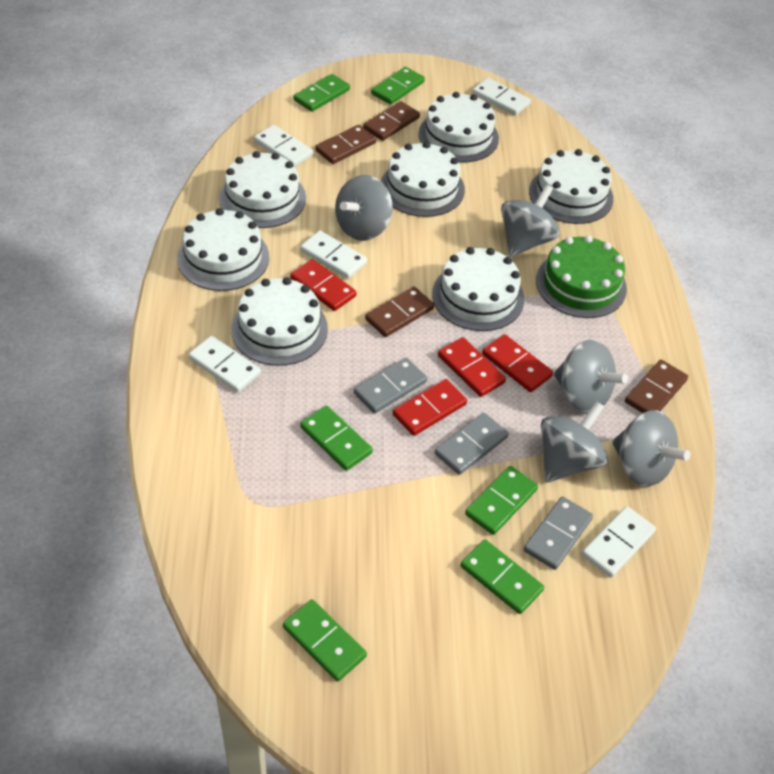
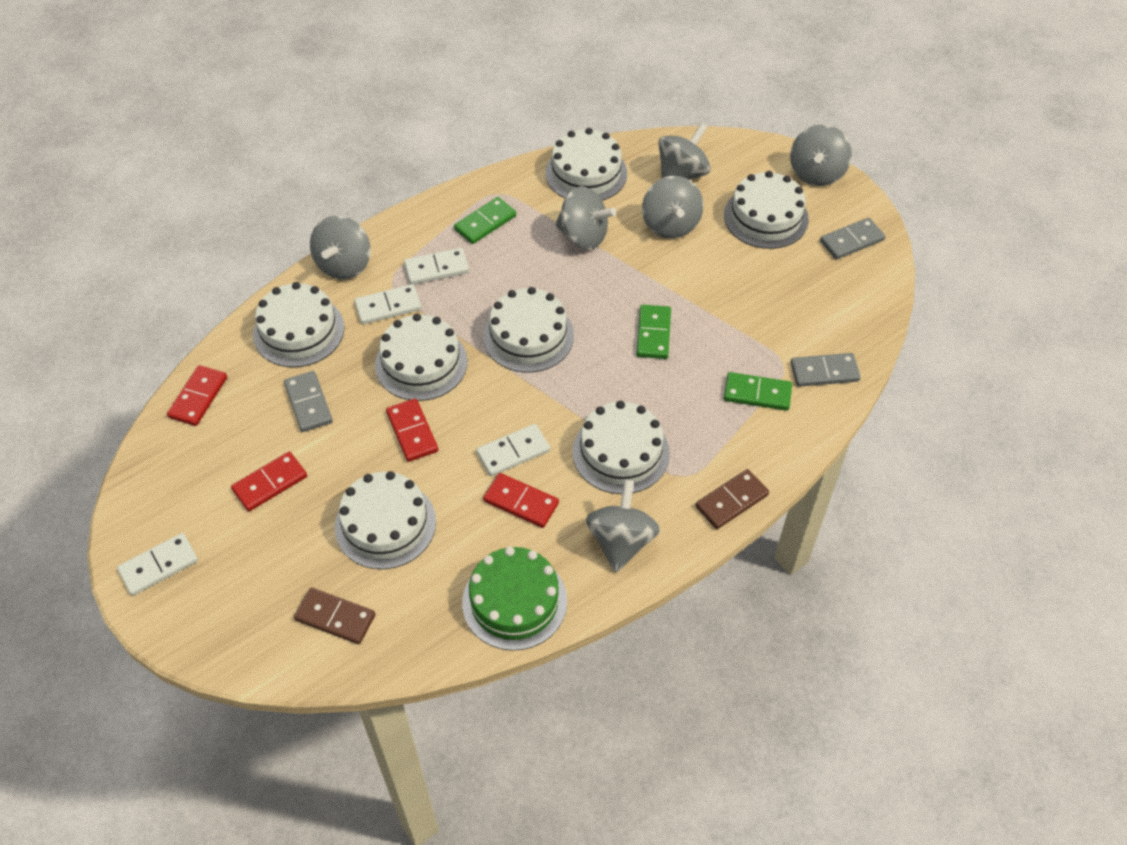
brown domino: 4 -> 2
green domino: 6 -> 3
grey spinning top: 5 -> 6
white domino: 5 -> 4

